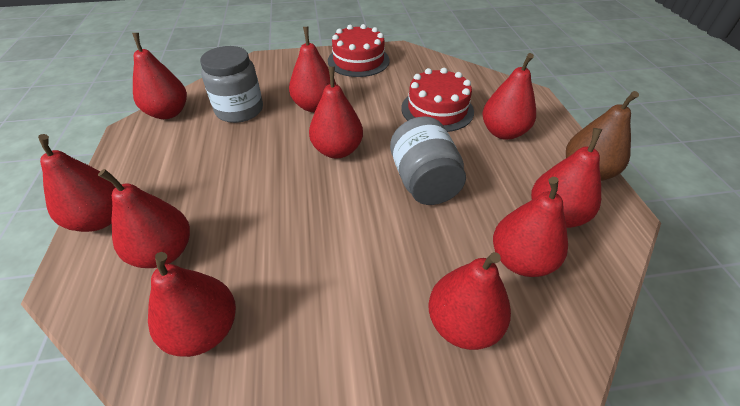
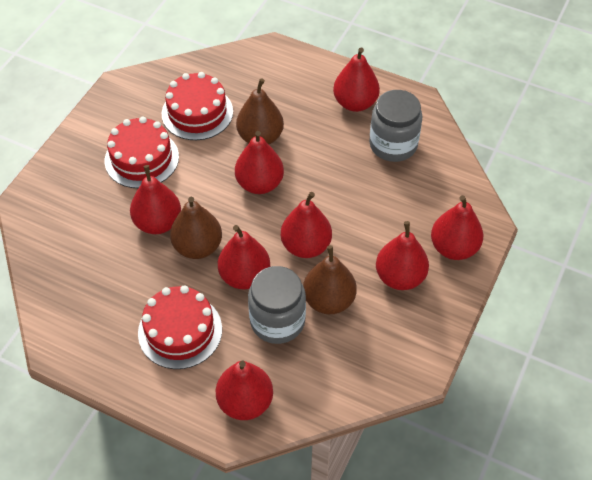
brown pear: 1 -> 3
red cake: 2 -> 3
red pear: 10 -> 8

